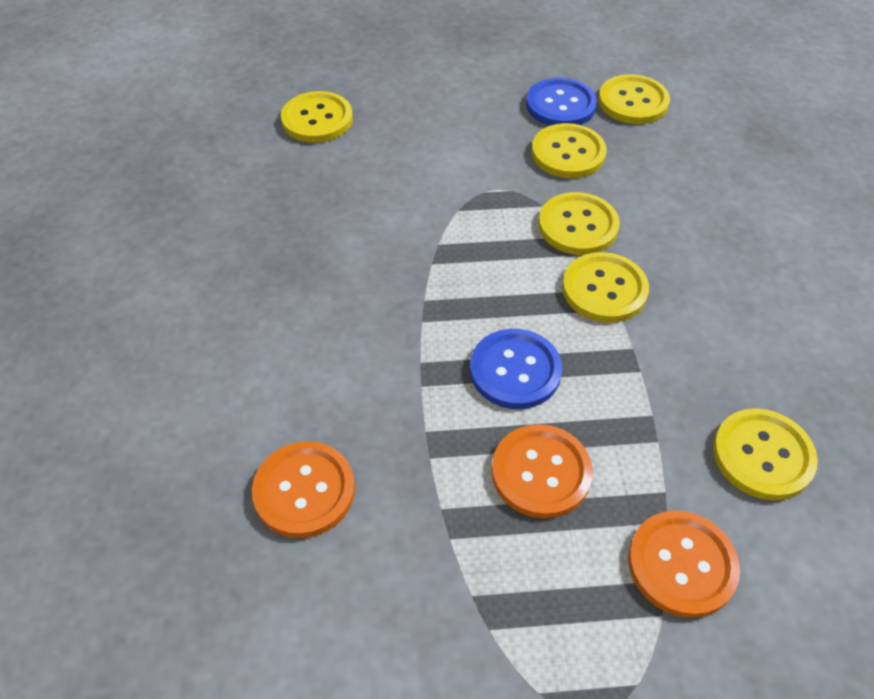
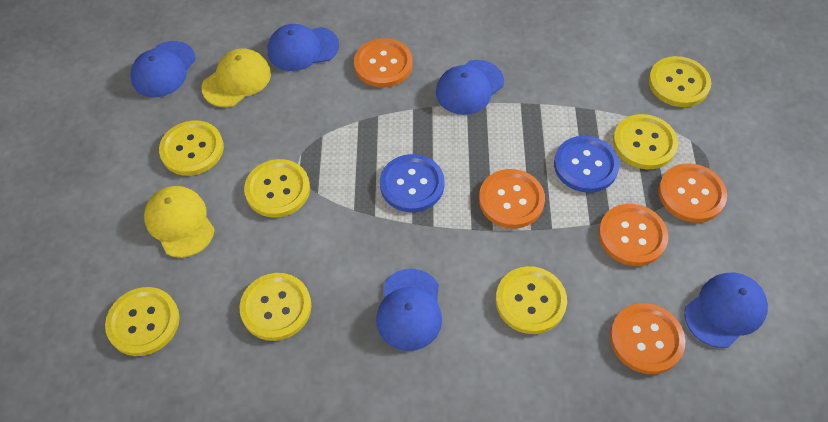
blue cap: 0 -> 5
orange button: 3 -> 5
yellow button: 6 -> 7
yellow cap: 0 -> 2

